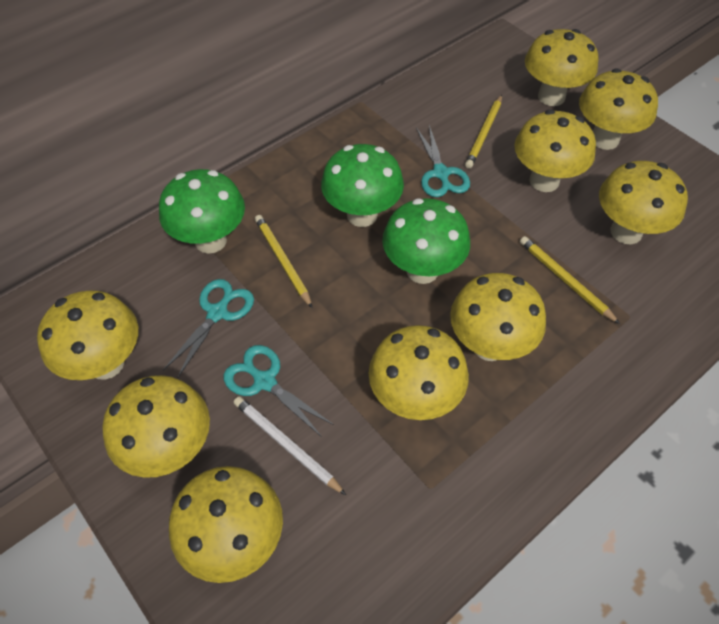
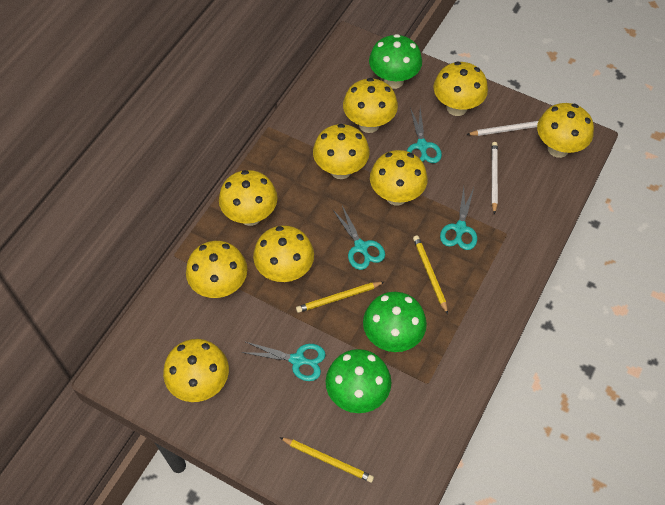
turquoise scissors: 3 -> 4
white pencil: 1 -> 2

